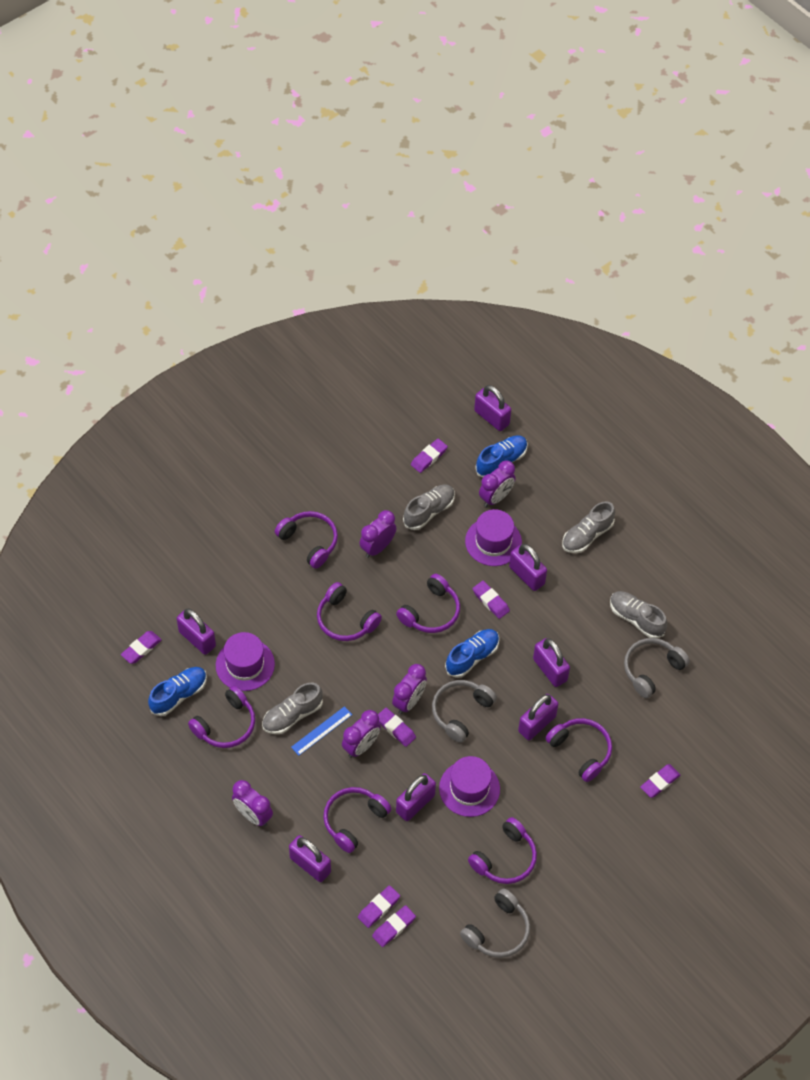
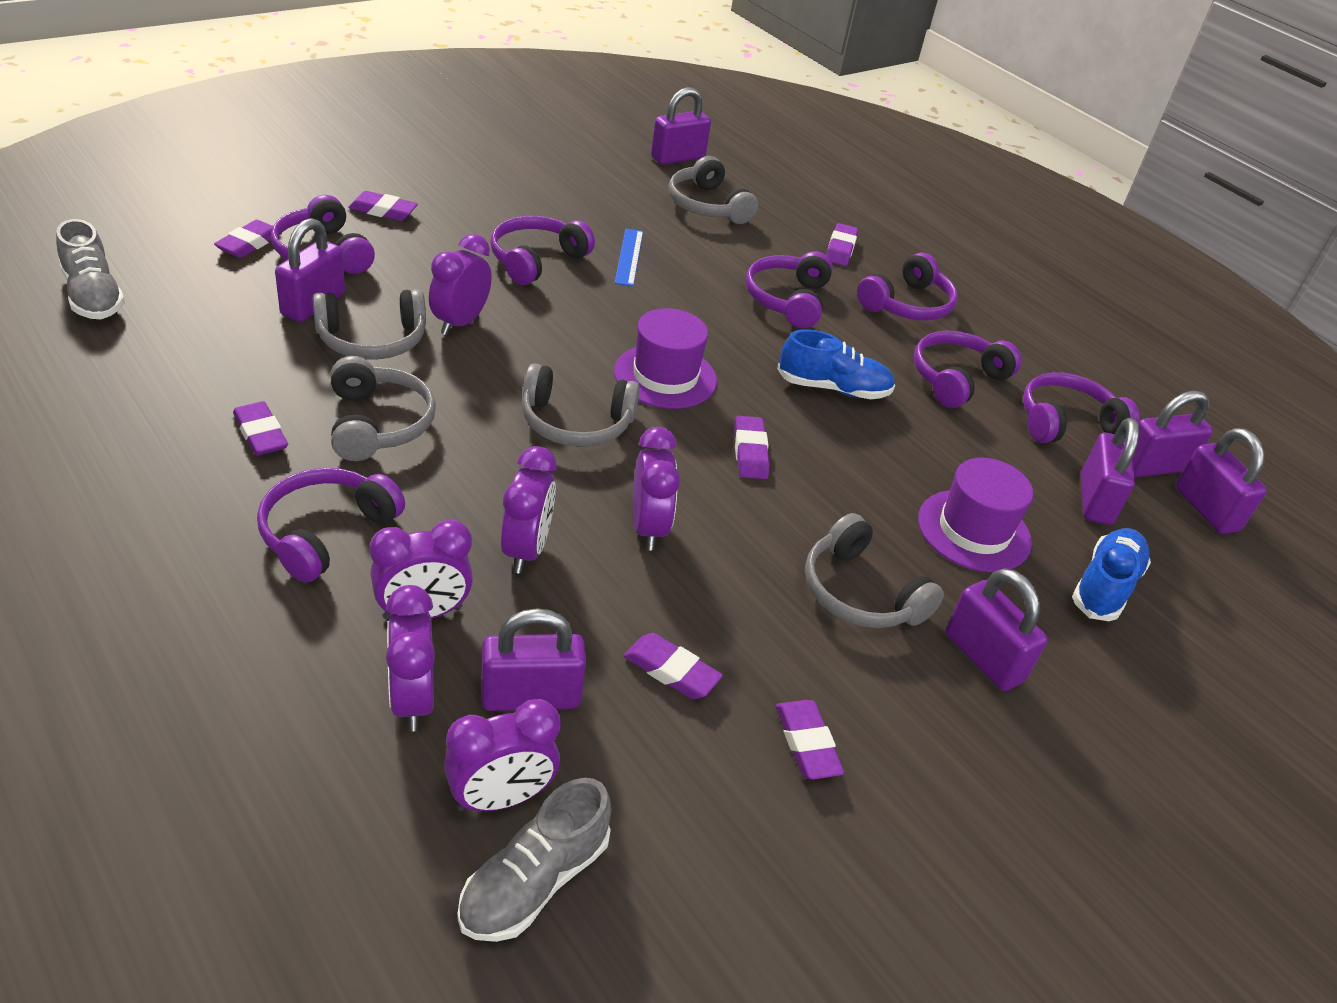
blue shoe: 3 -> 2
grey headphones: 3 -> 5
grey shoe: 4 -> 2
purple clock: 5 -> 6
purple hat: 3 -> 2

